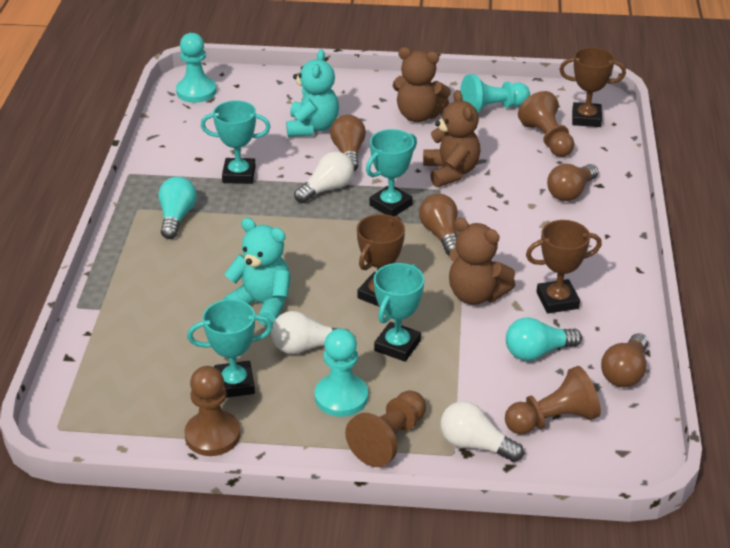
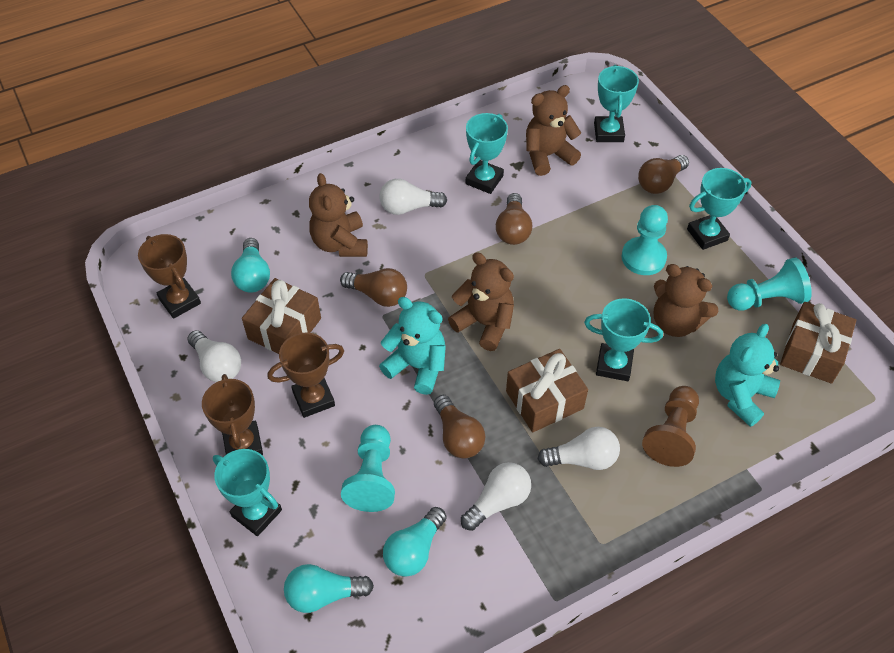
brown gift: 0 -> 3
brown pawn: 4 -> 1
brown teddy bear: 3 -> 4
turquoise light bulb: 2 -> 3
turquoise trophy: 4 -> 5
white light bulb: 3 -> 4

